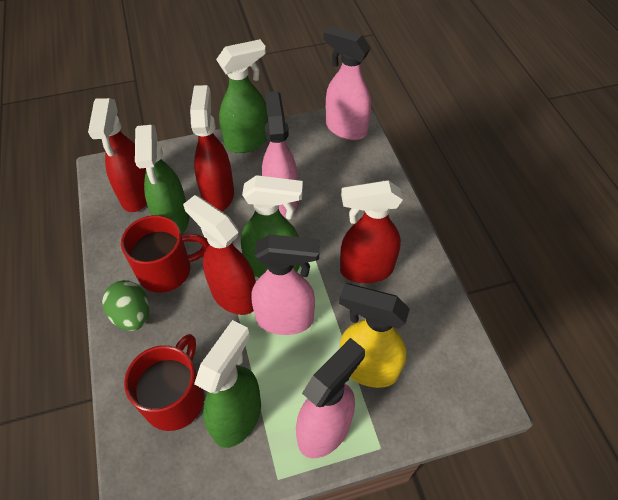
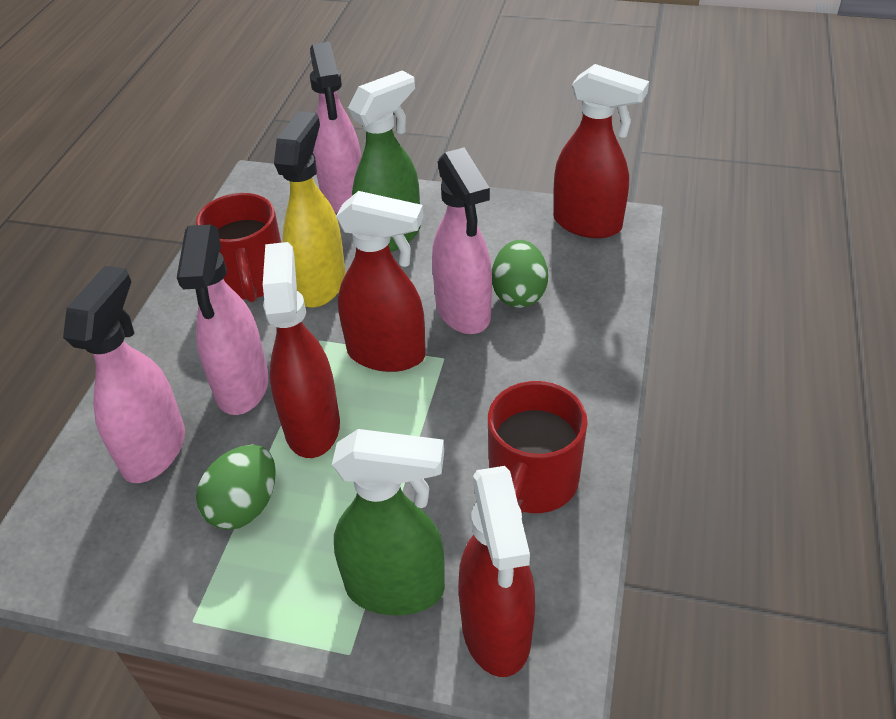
green egg: 1 -> 2
green spray bottle: 4 -> 2

